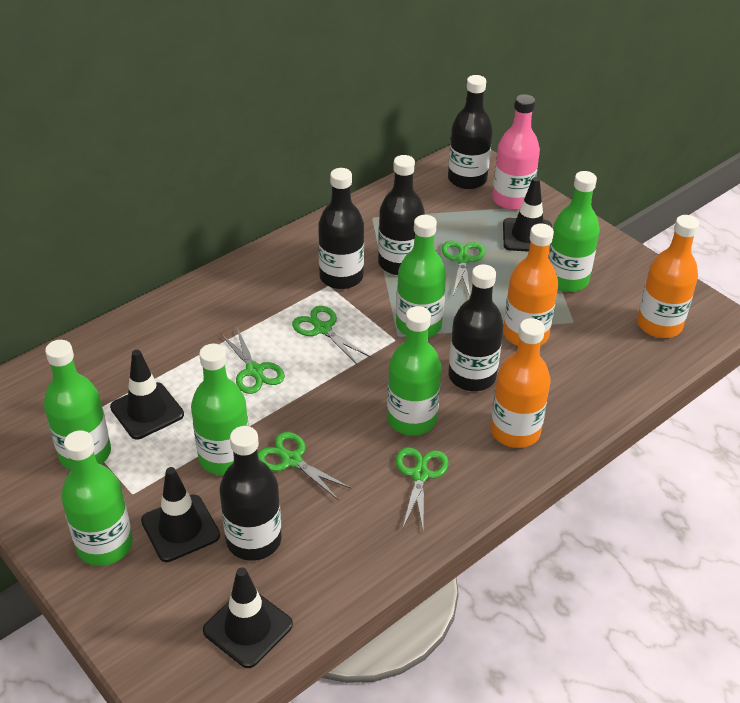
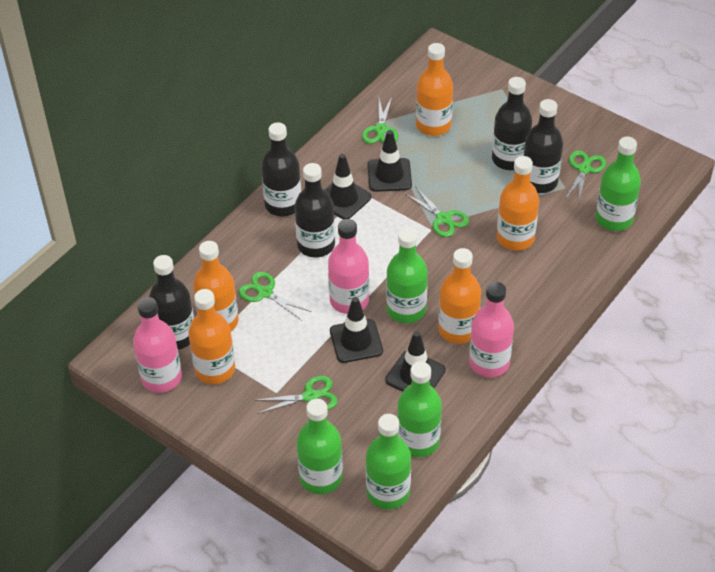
green bottle: 6 -> 5
orange bottle: 3 -> 5
pink bottle: 1 -> 3

